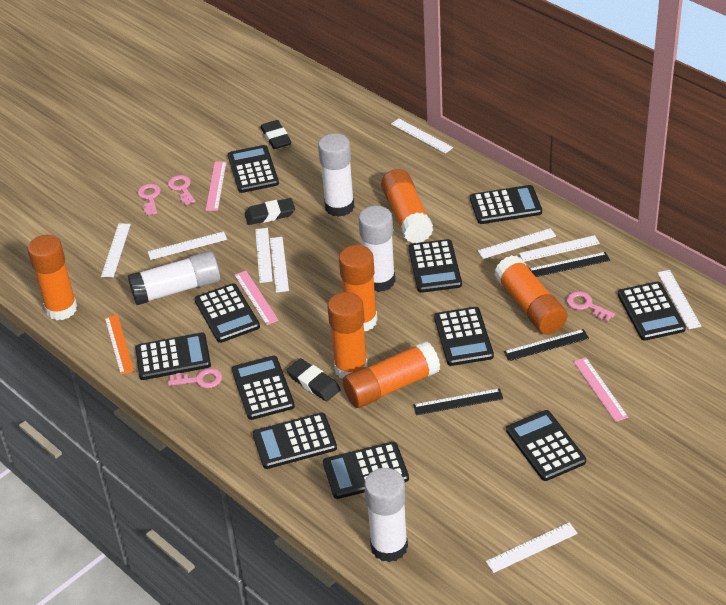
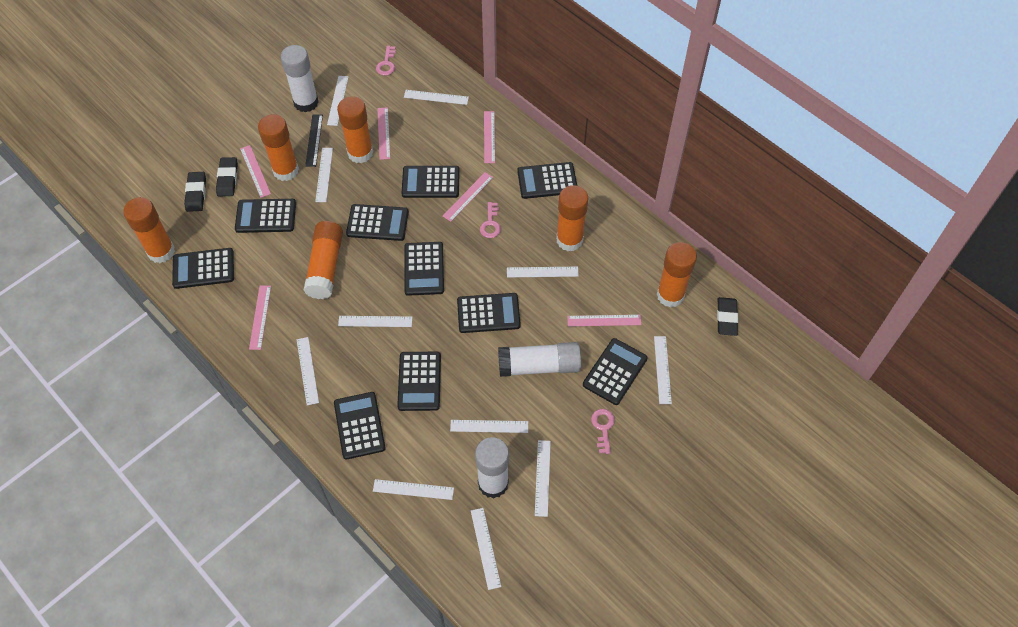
black calculator: 11 -> 10
black ruler: 3 -> 1
orange ruler: 1 -> 0
pink key: 4 -> 3
pink ruler: 3 -> 6
white glue stick: 4 -> 3
white ruler: 9 -> 11

